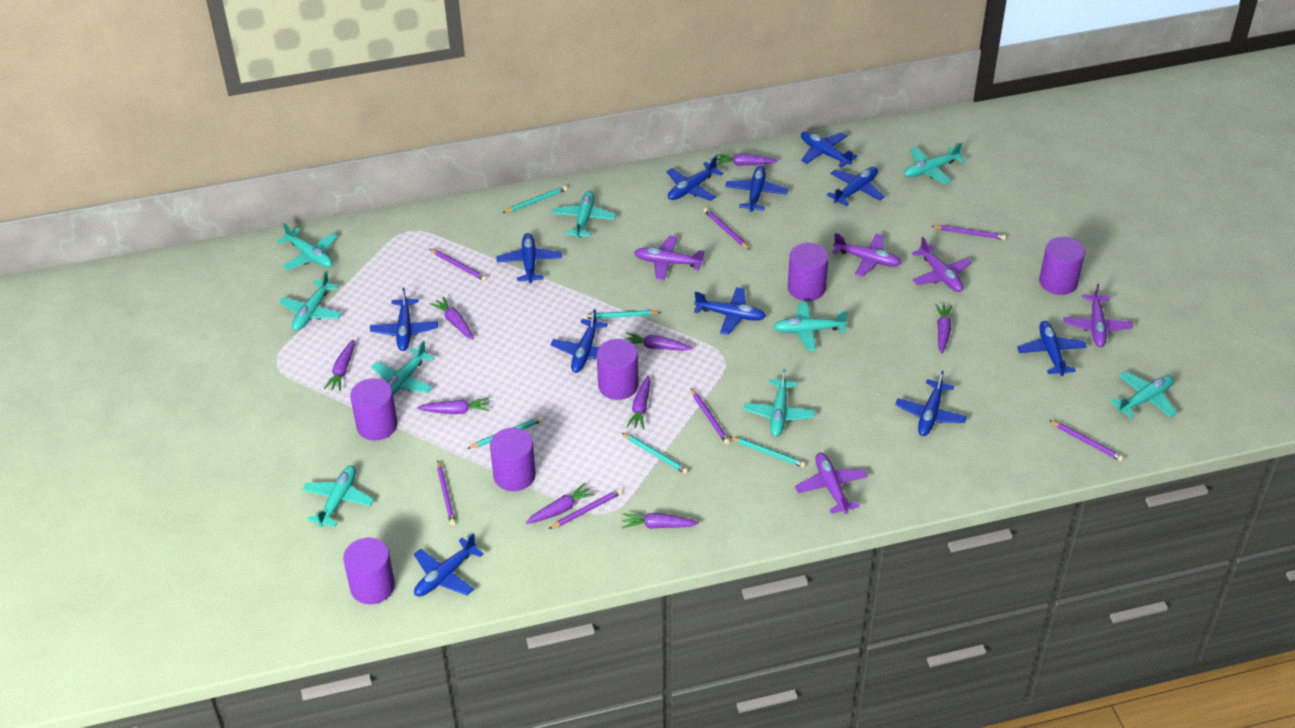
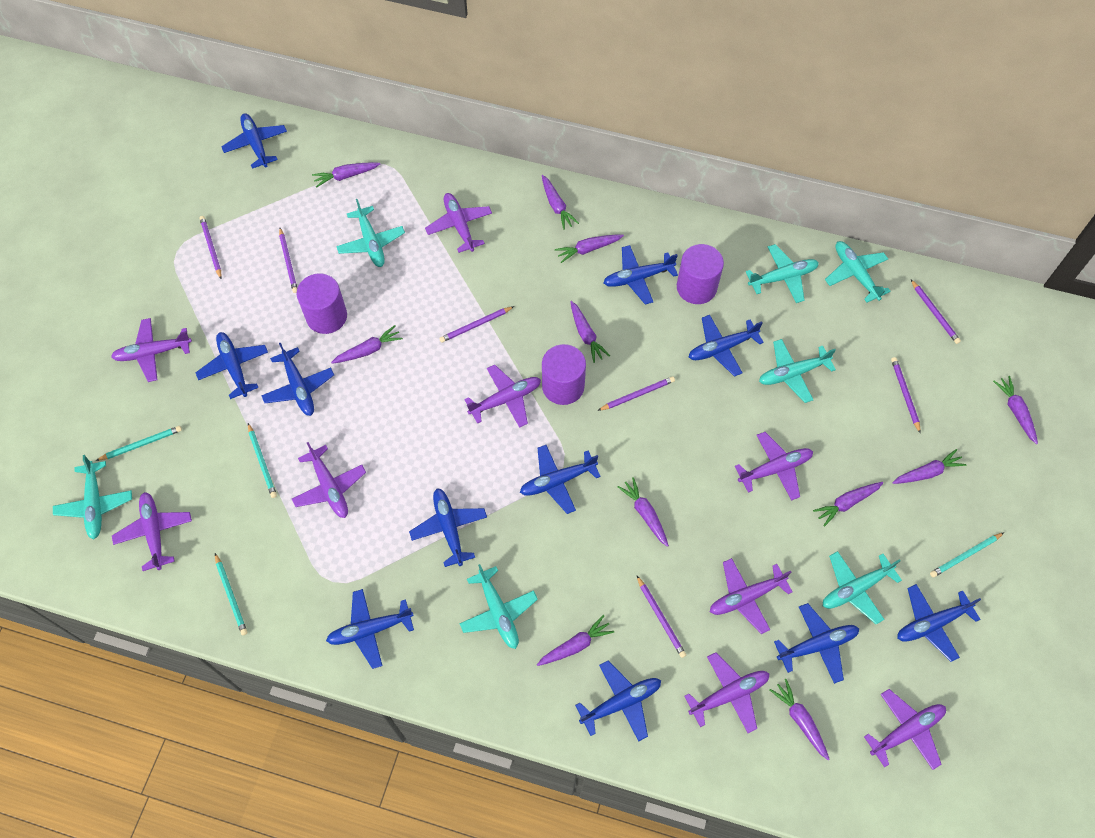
purple carrot: 9 -> 11
purple cylinder: 6 -> 3
purple plane: 5 -> 9
turquoise pencil: 5 -> 4
turquoise plane: 9 -> 7

